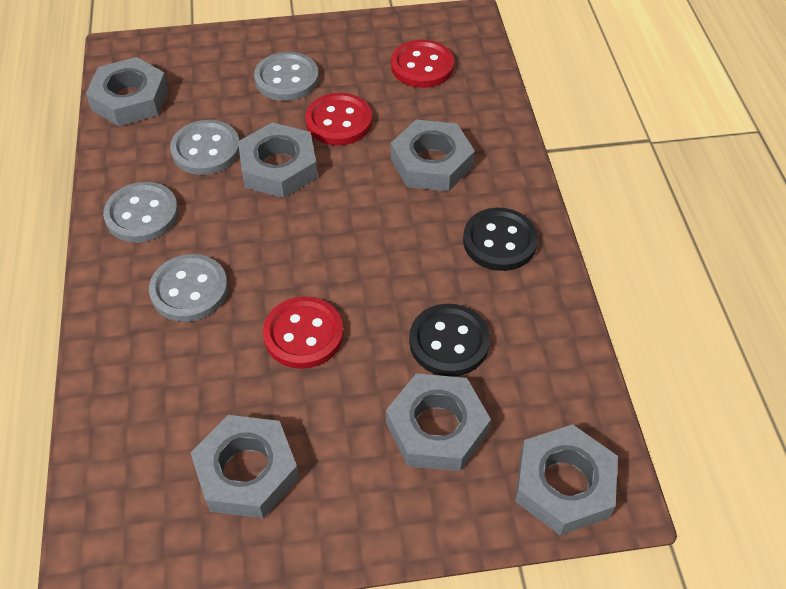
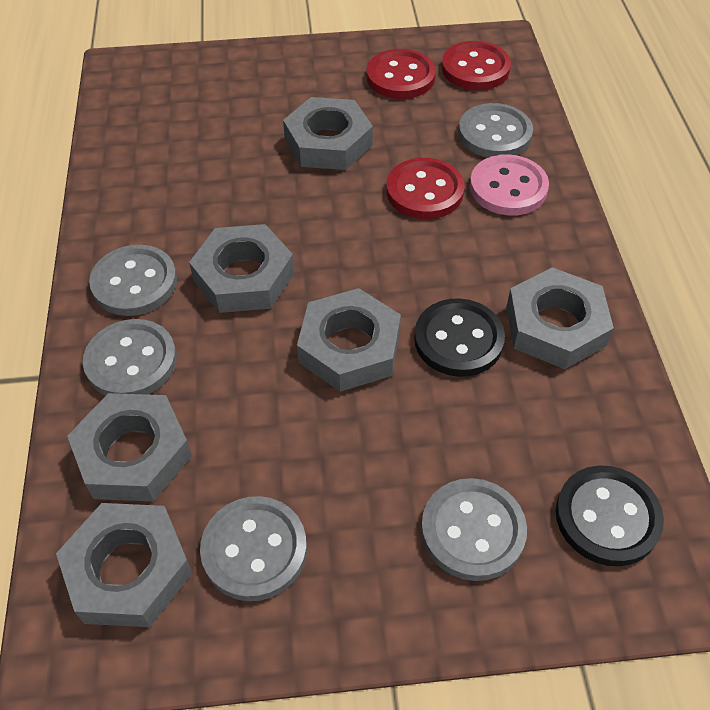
grey button: 4 -> 5
pink button: 0 -> 1

